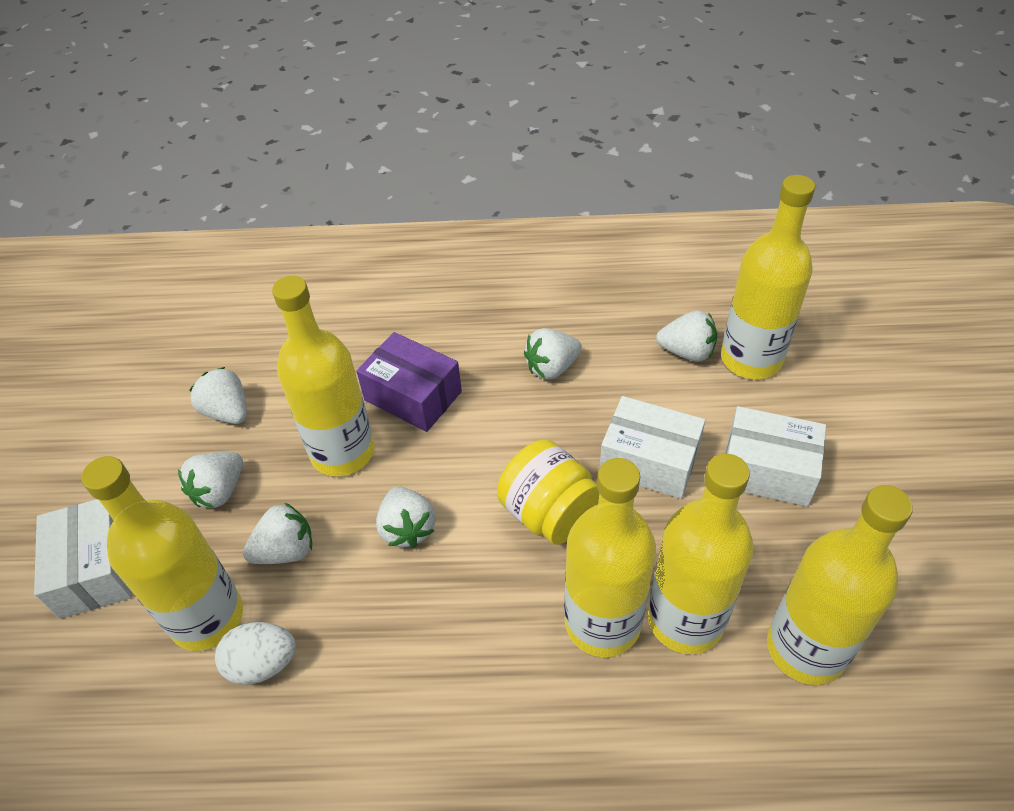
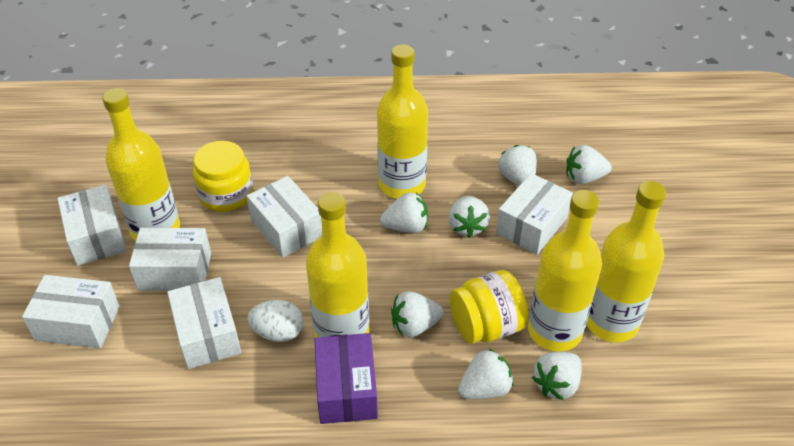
white box: 3 -> 6
white strawberry: 6 -> 7
yellow bottle: 6 -> 5
yellow jar: 1 -> 2

